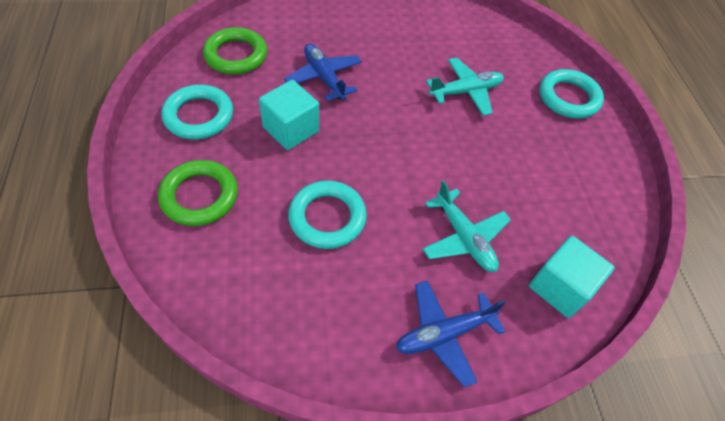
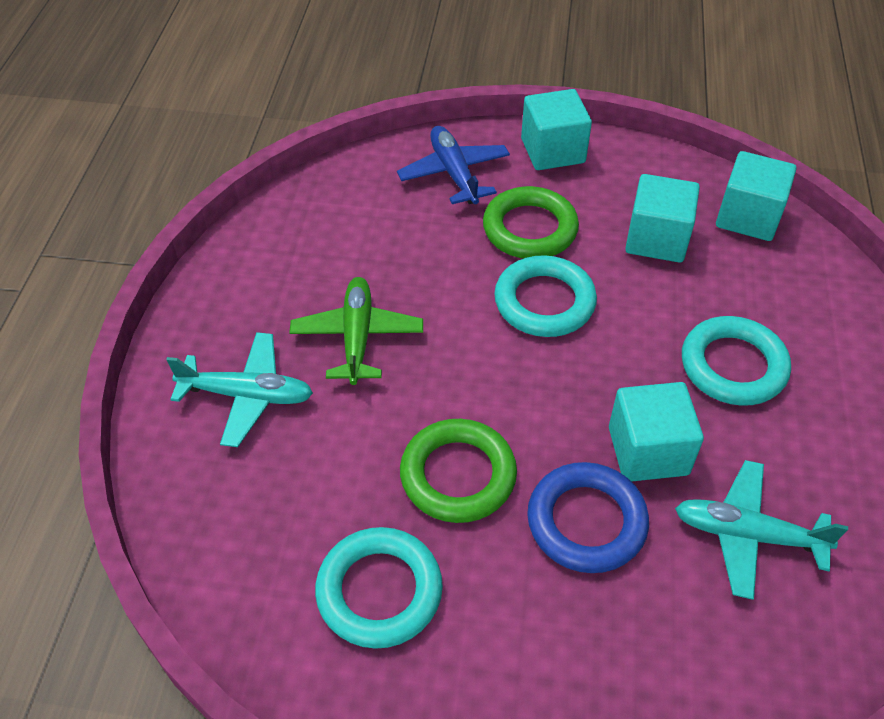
blue plane: 2 -> 1
blue ring: 0 -> 1
green plane: 0 -> 1
turquoise cube: 2 -> 4

